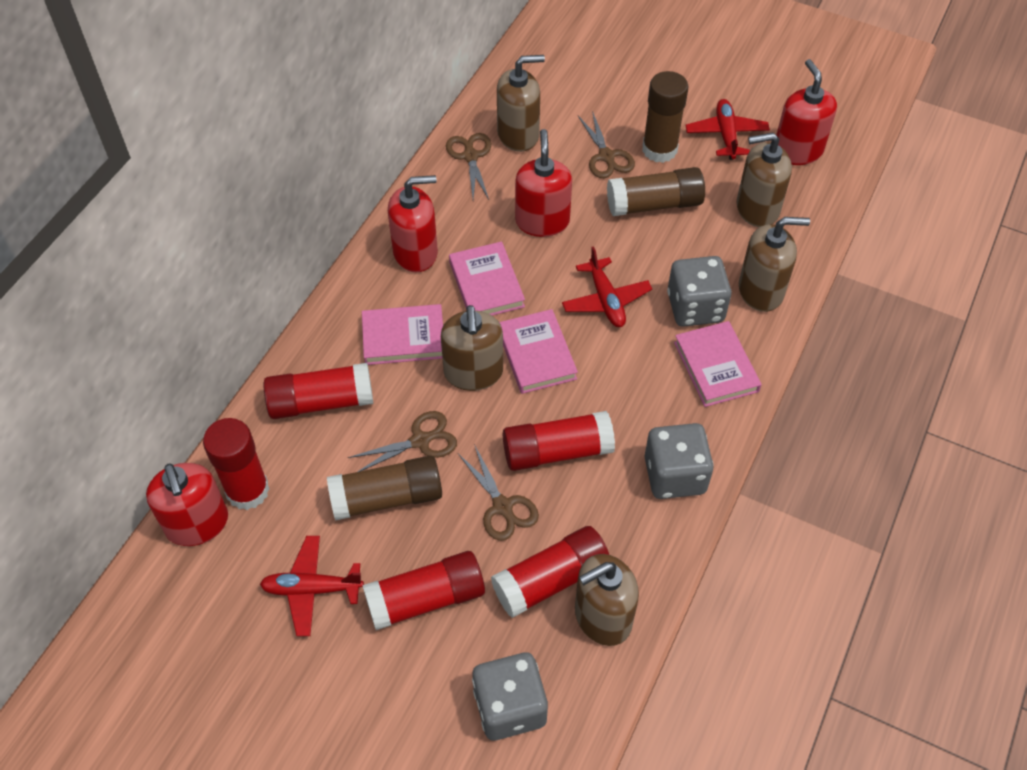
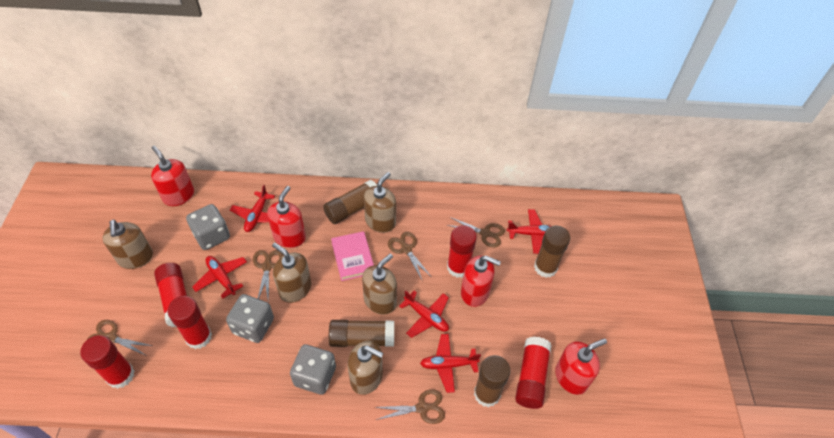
brown glue stick: 3 -> 4
brown scissors: 4 -> 5
pink book: 4 -> 1
red plane: 3 -> 5

